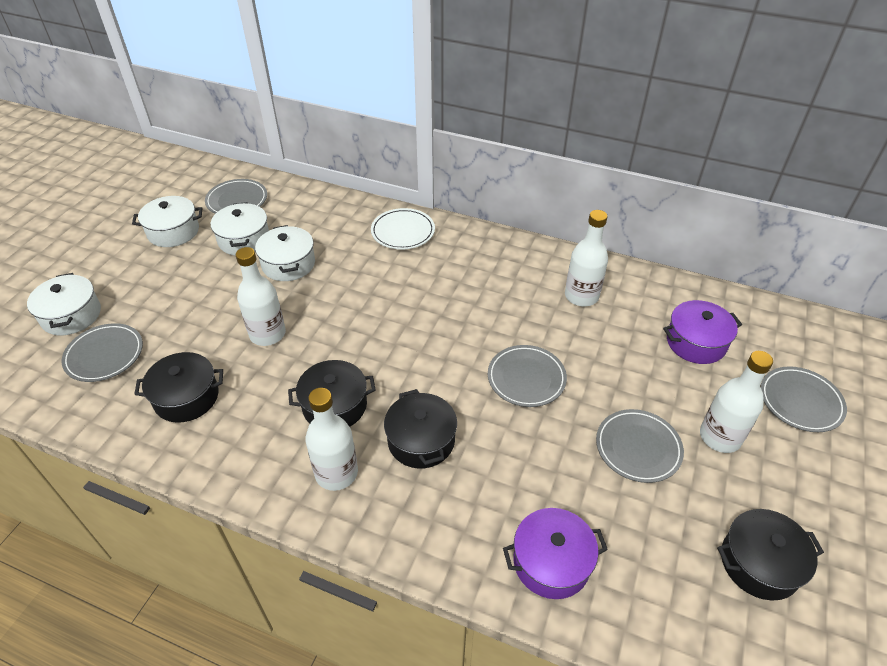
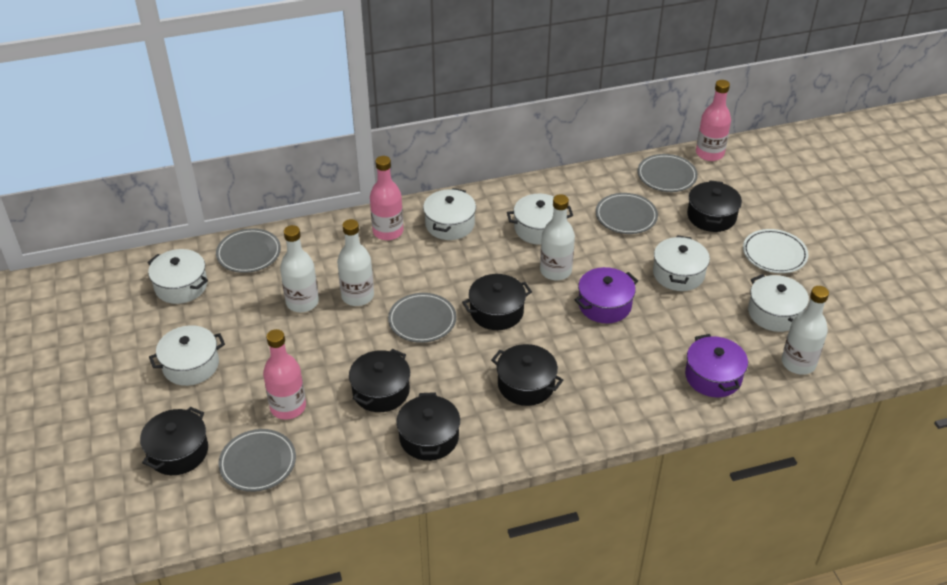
black pot: 4 -> 6
pink bottle: 0 -> 3
white pot: 4 -> 6

